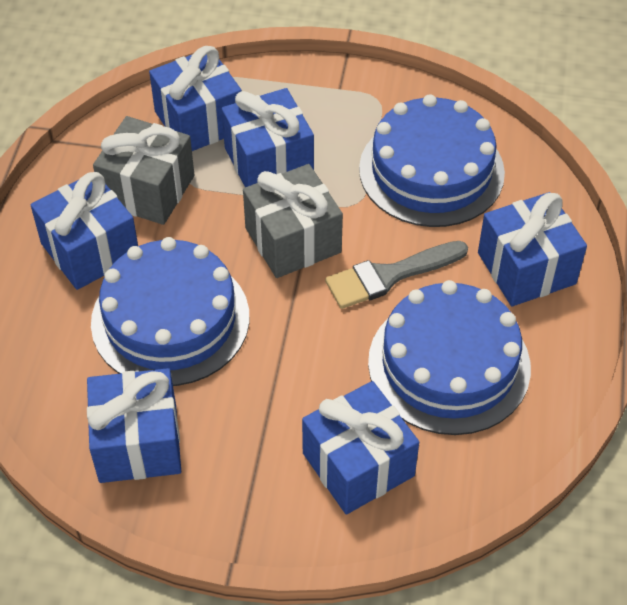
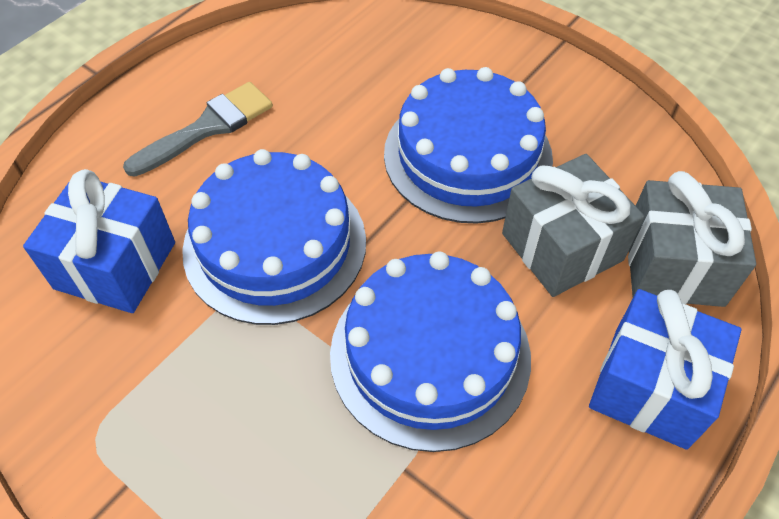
blue gift: 6 -> 2

